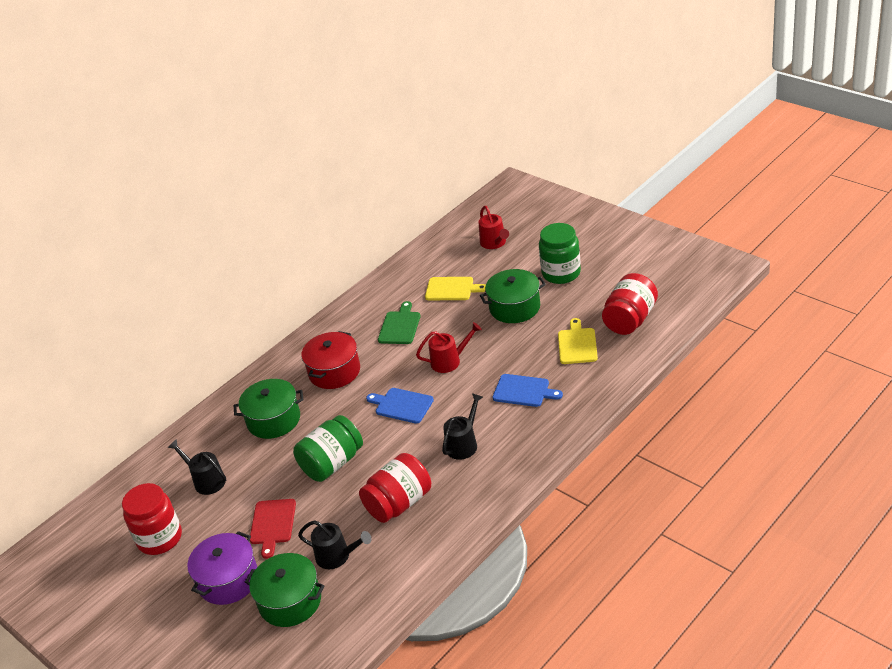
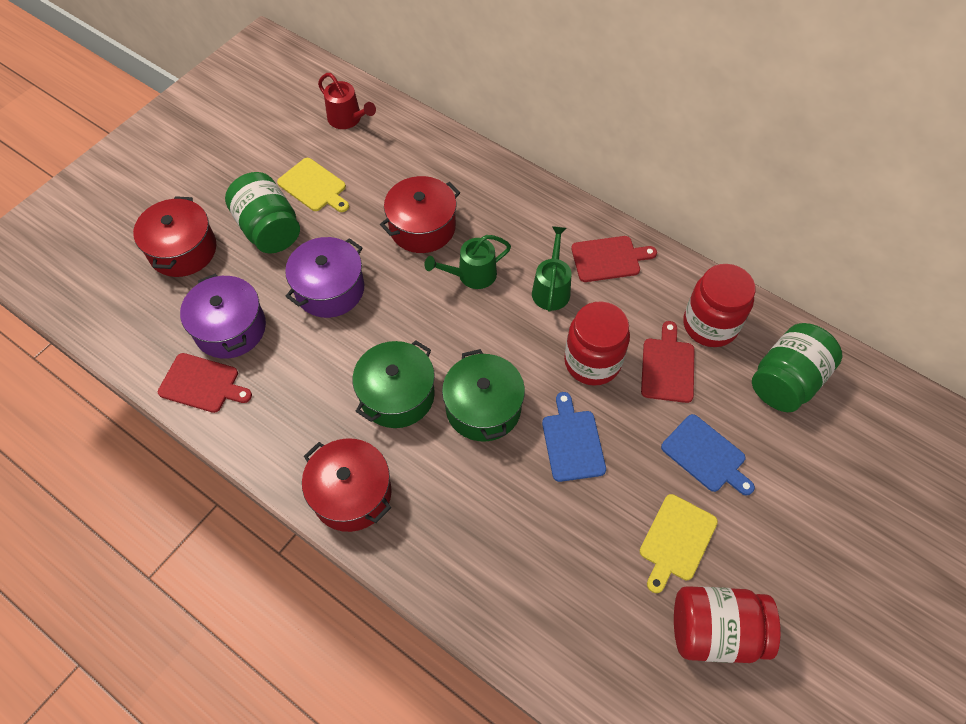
black watering can: 3 -> 0
green cutting board: 1 -> 0
green pot: 3 -> 2
green watering can: 0 -> 2
purple pot: 1 -> 2
red cutting board: 1 -> 3
red pot: 1 -> 3
red watering can: 2 -> 1

